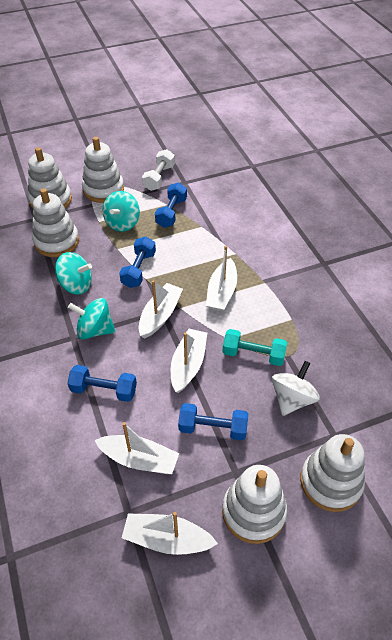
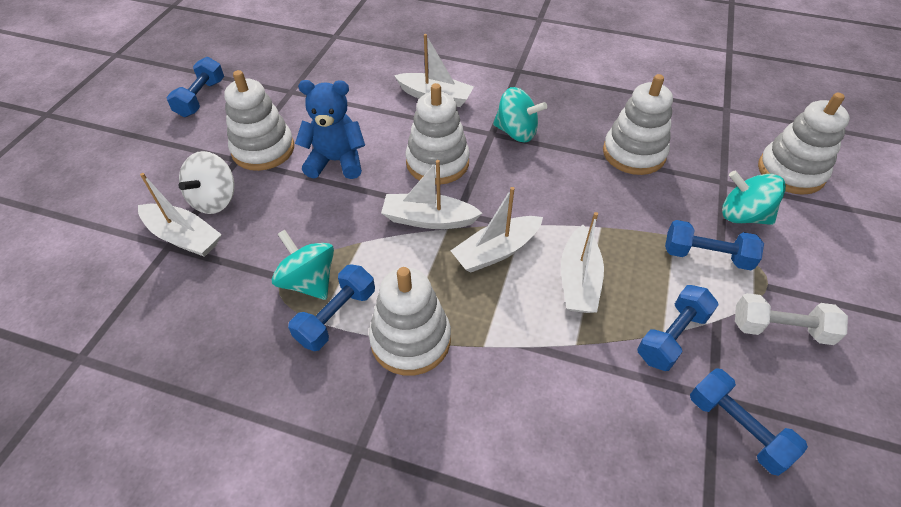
blue dumbbell: 4 -> 5
blue teddy bear: 0 -> 1
turquoise dumbbell: 1 -> 0

